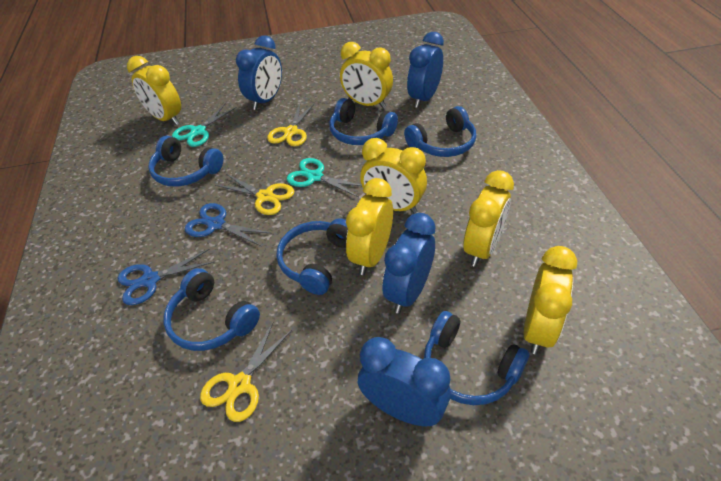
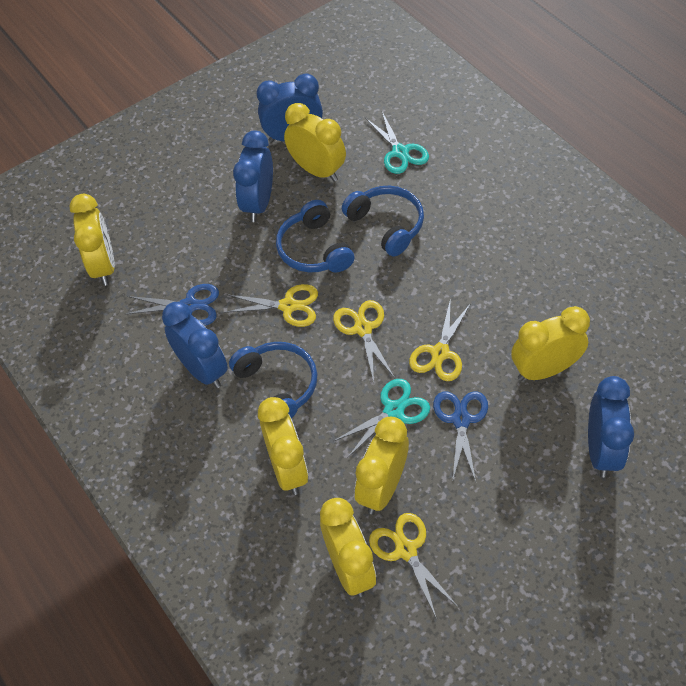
blue headphones: 6 -> 3
yellow scissors: 3 -> 4

